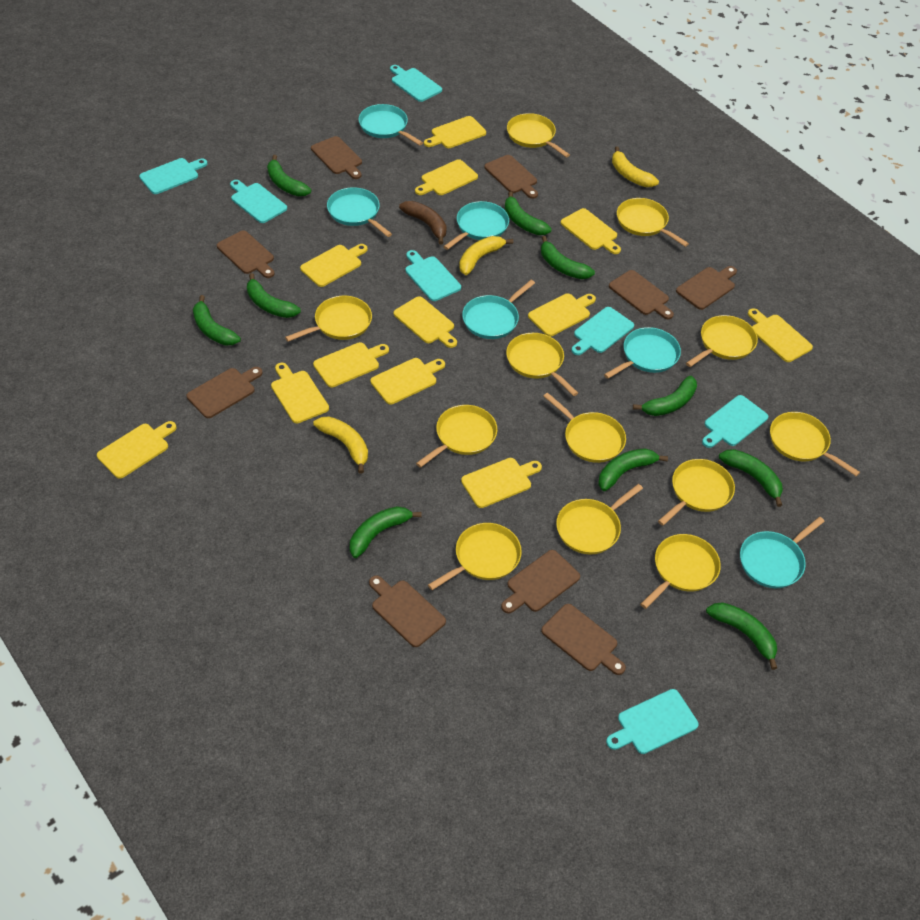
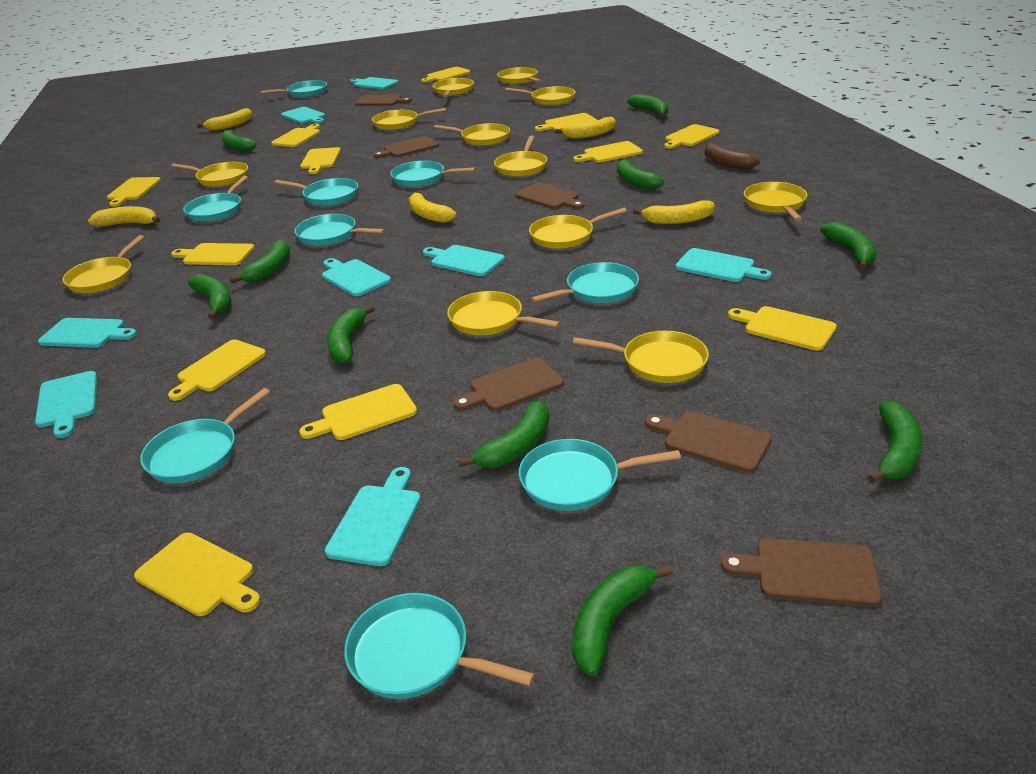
brown cutting board: 9 -> 6
turquoise cutting board: 7 -> 8
turquoise pan: 6 -> 9
yellow banana: 3 -> 5

